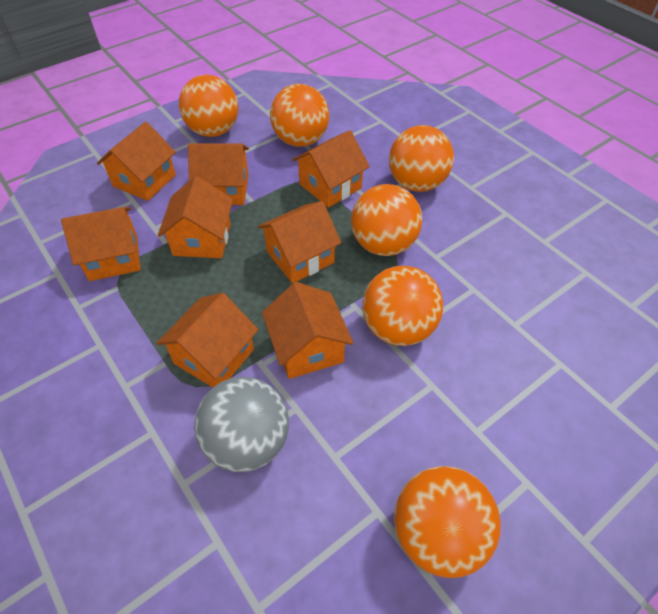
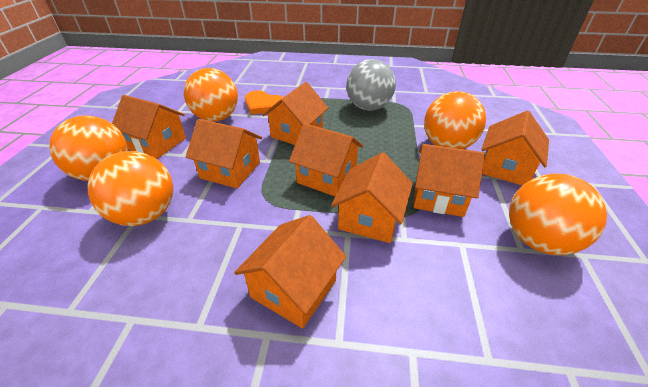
orange ball: 6 -> 5
orange heart: 0 -> 1

